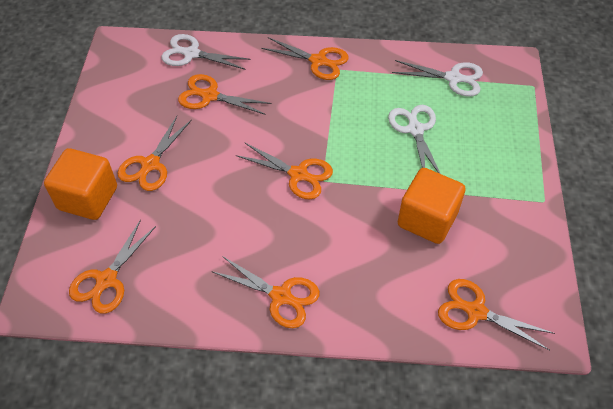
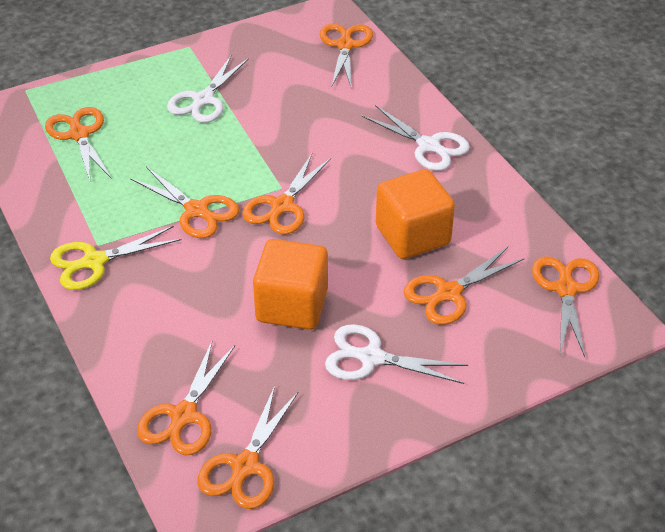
orange scissors: 7 -> 8
yellow scissors: 0 -> 1

